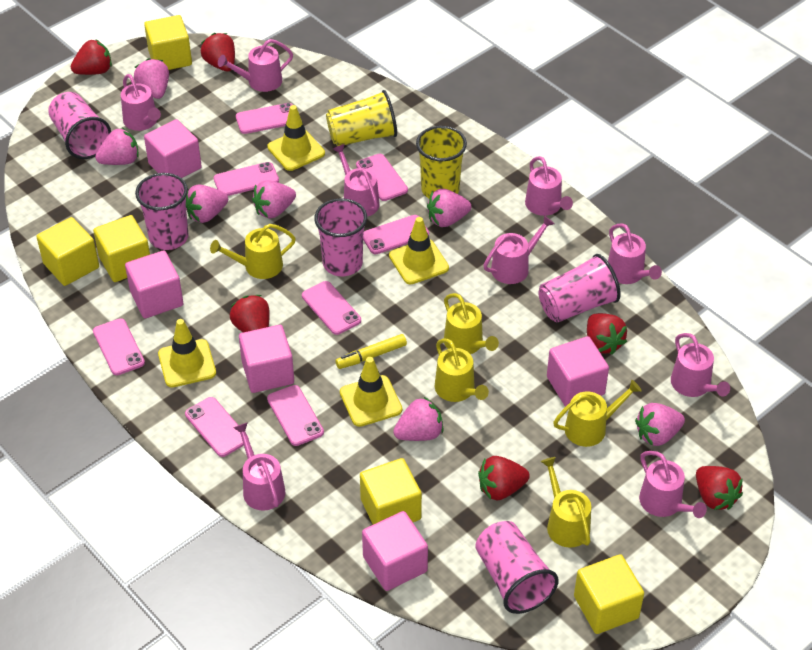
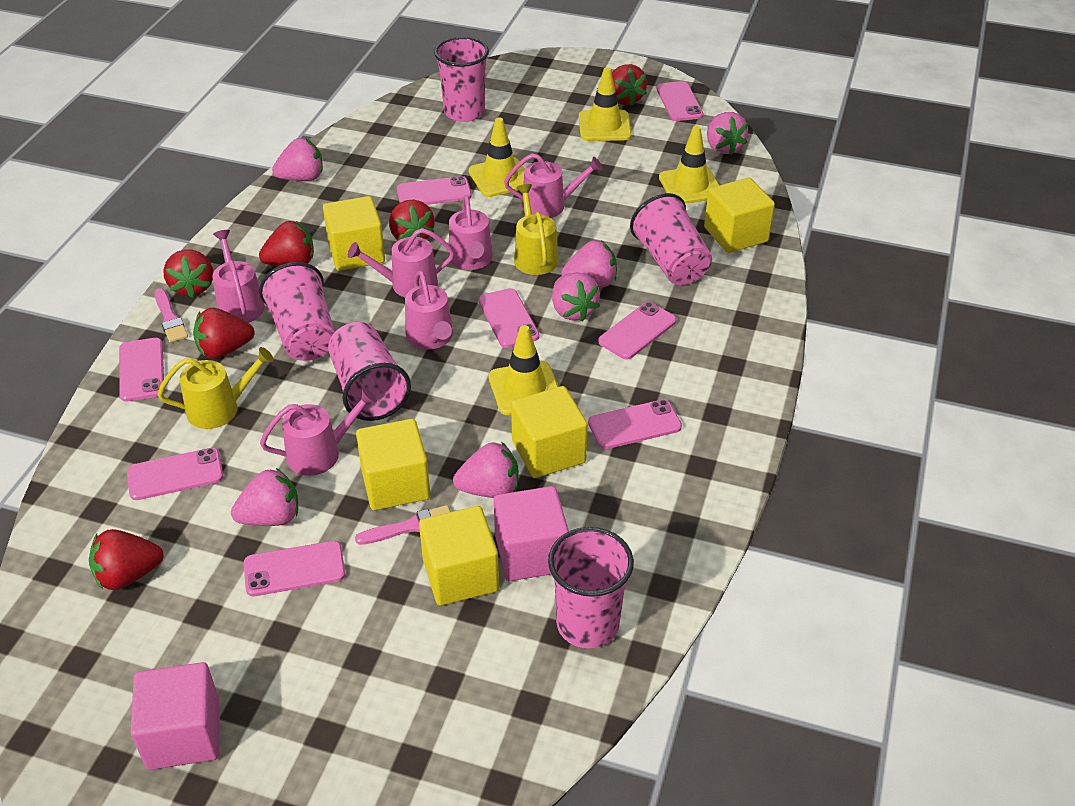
pink brush: 0 -> 2
pink cube: 5 -> 2
pink strawberry: 7 -> 6
pink watering can: 9 -> 6
yellow cup: 2 -> 0
yellow marker: 1 -> 0
yellow watering can: 5 -> 2

